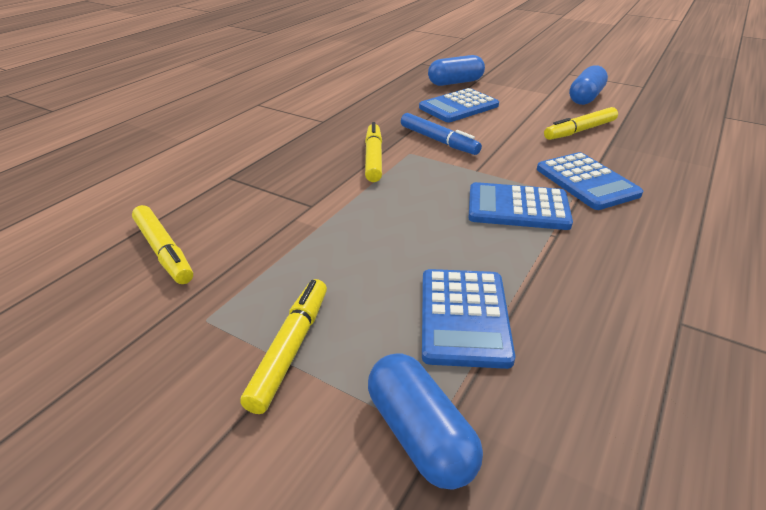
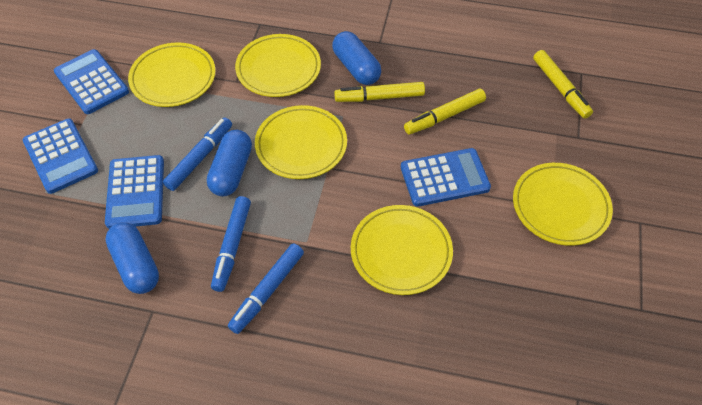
blue marker: 1 -> 3
yellow marker: 4 -> 3
yellow plate: 0 -> 5

